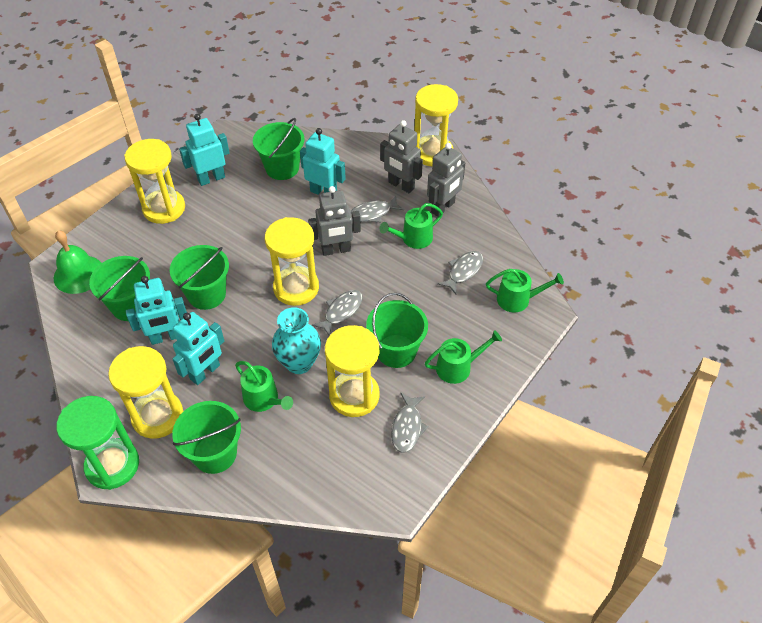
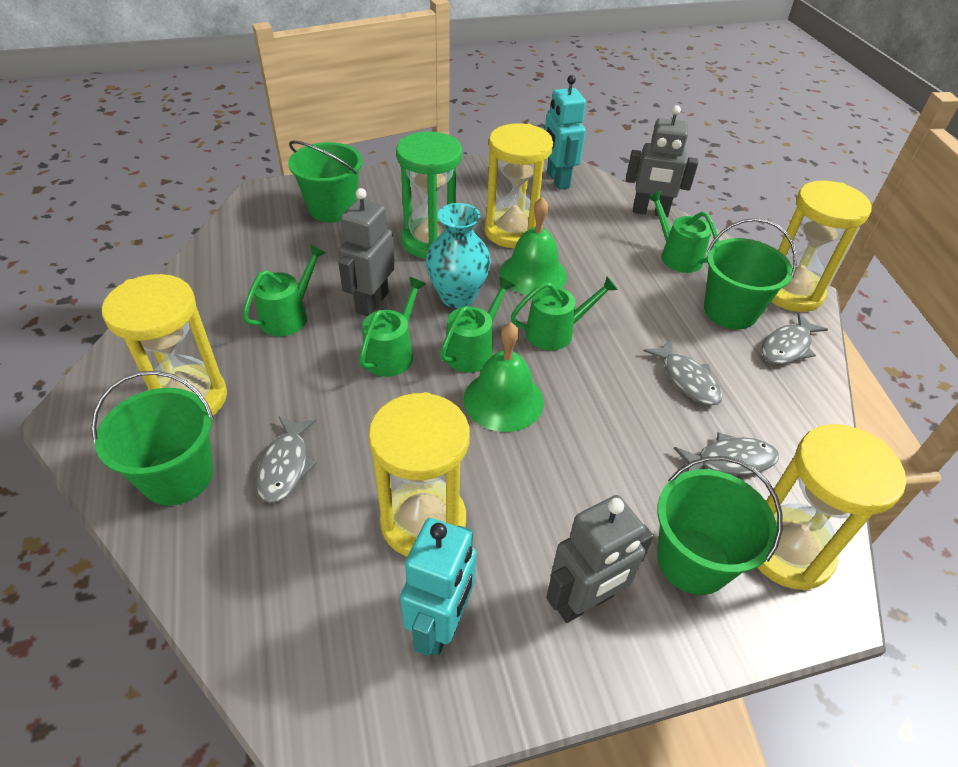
green bell: 1 -> 2
green bucket: 5 -> 4
green watering can: 4 -> 5
turquoise robot: 4 -> 2

